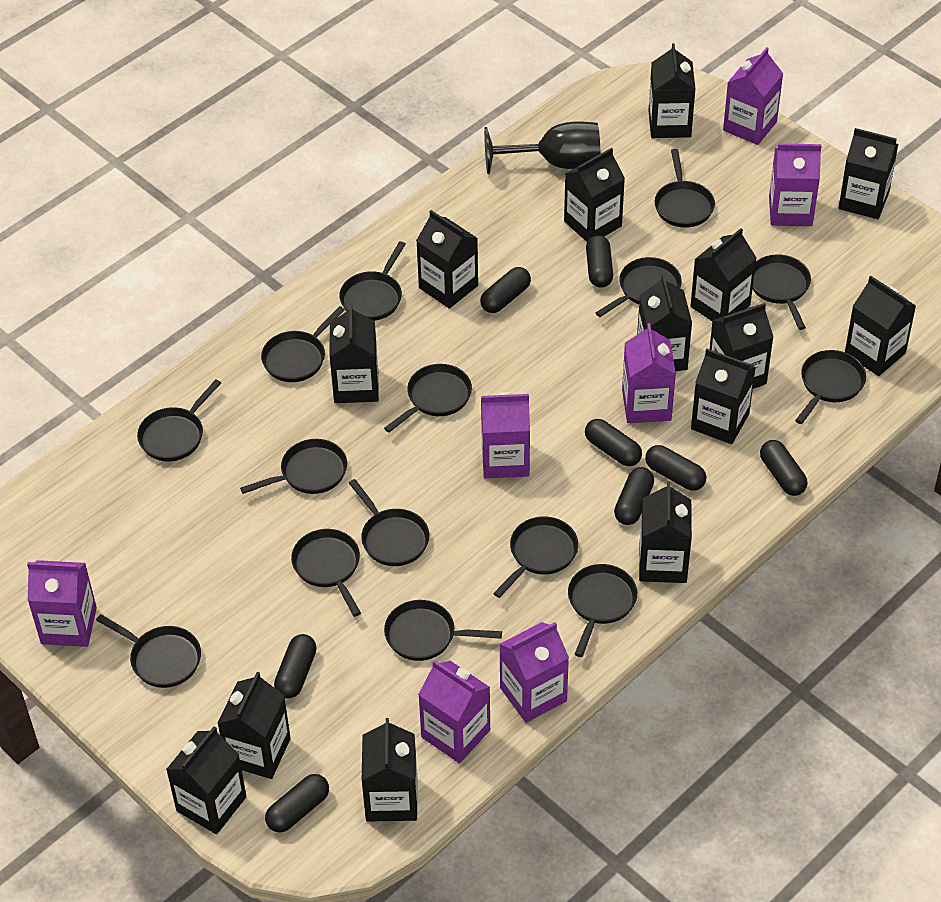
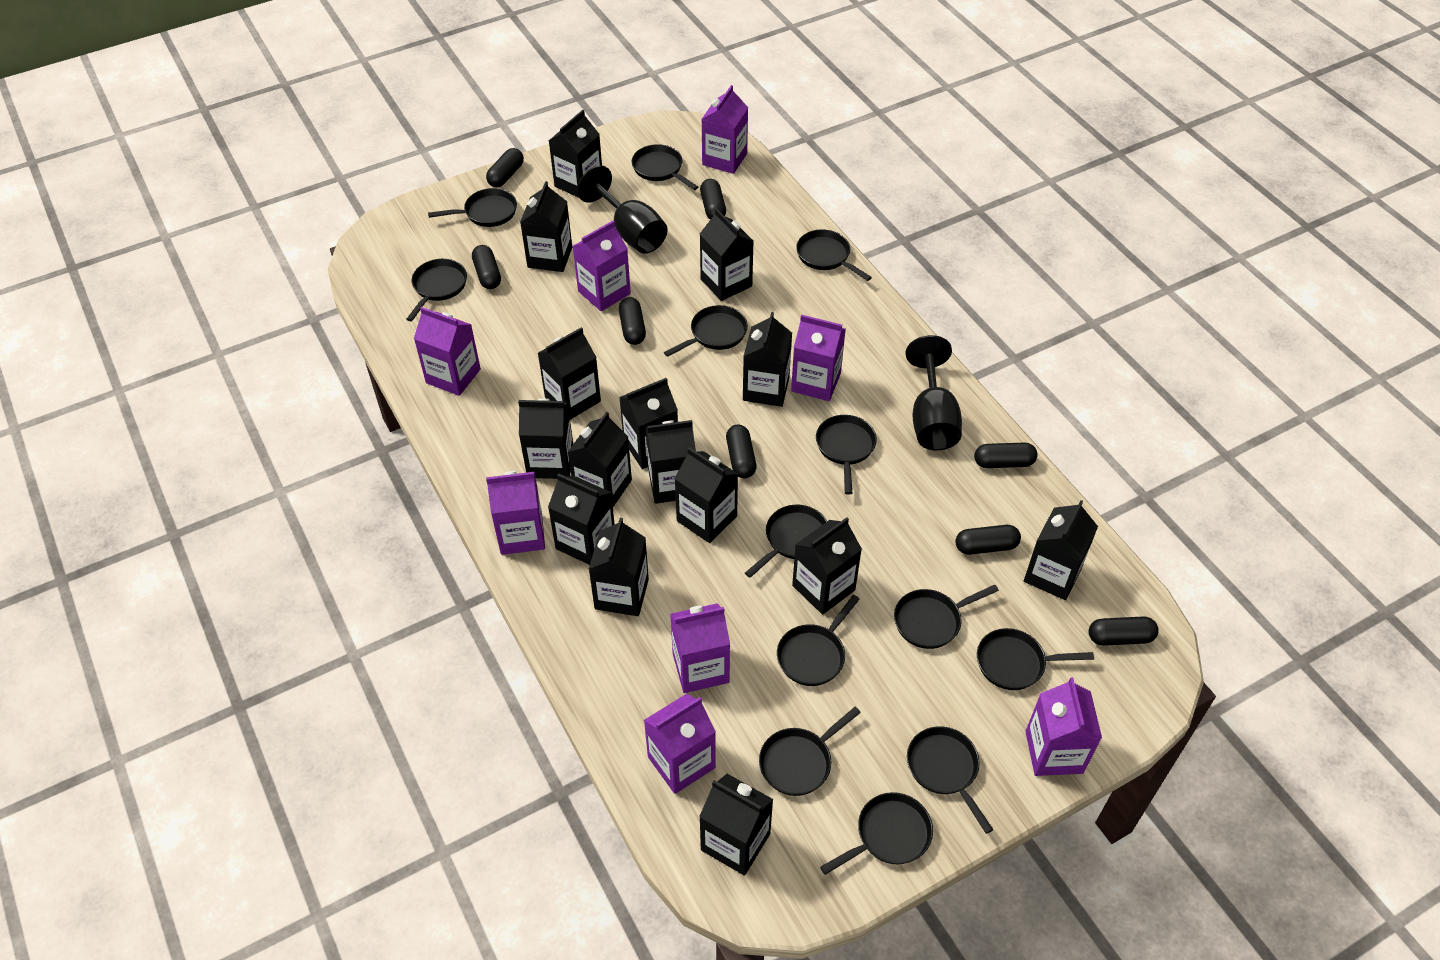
black carton: 14 -> 15
black goblet: 1 -> 2
black pan: 15 -> 13
purple carton: 7 -> 8

